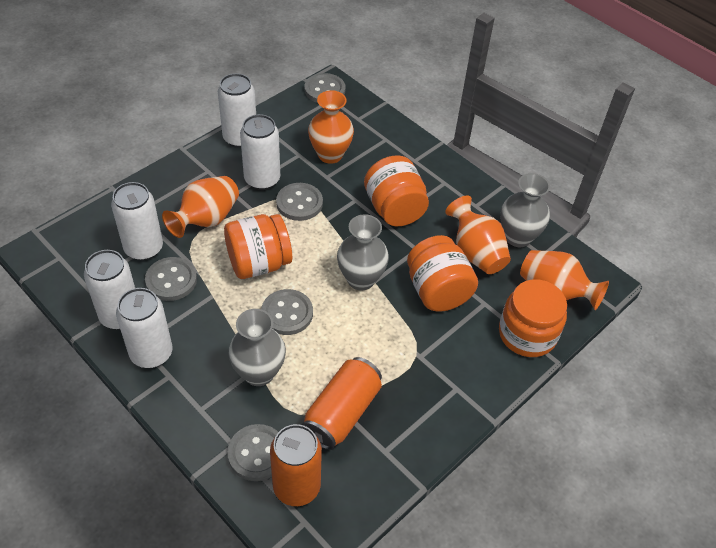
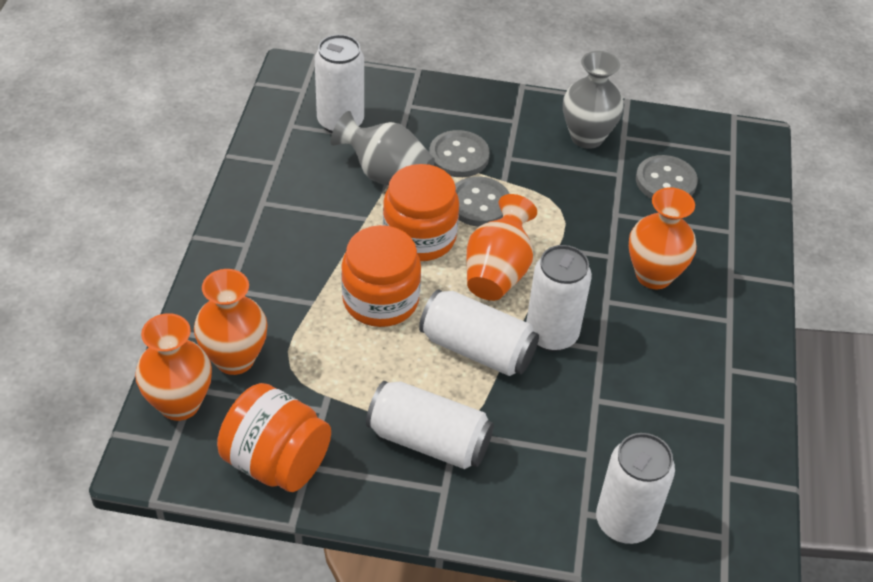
grey button: 5 -> 3
grey vase: 3 -> 2
orange can: 2 -> 0
orange jar: 4 -> 3

